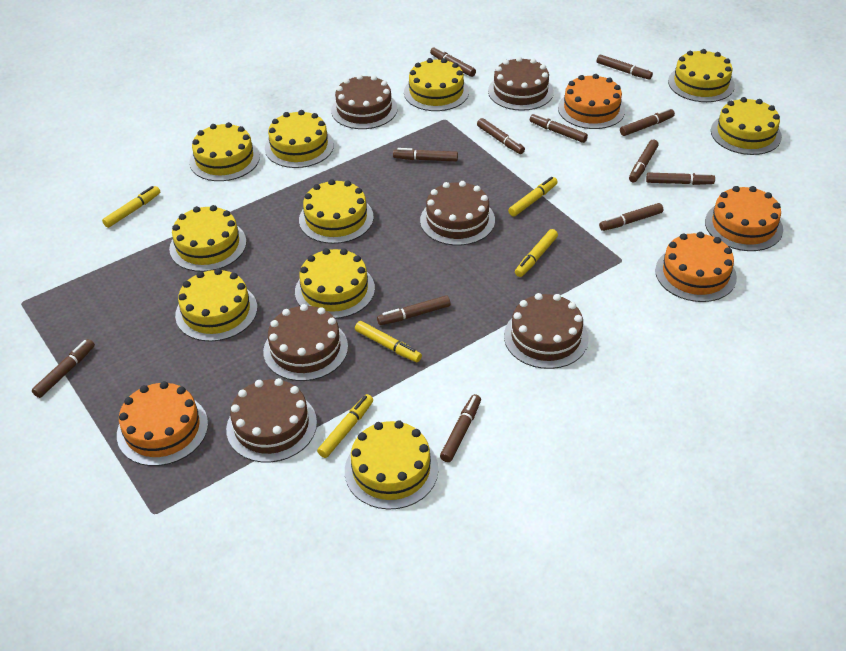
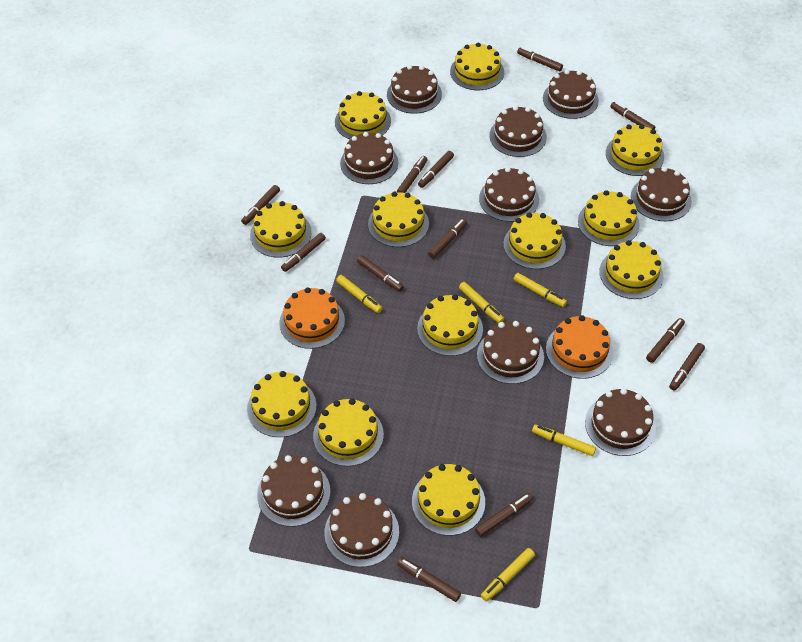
brown cake: 6 -> 10
orange cake: 4 -> 2
yellow cake: 10 -> 12

